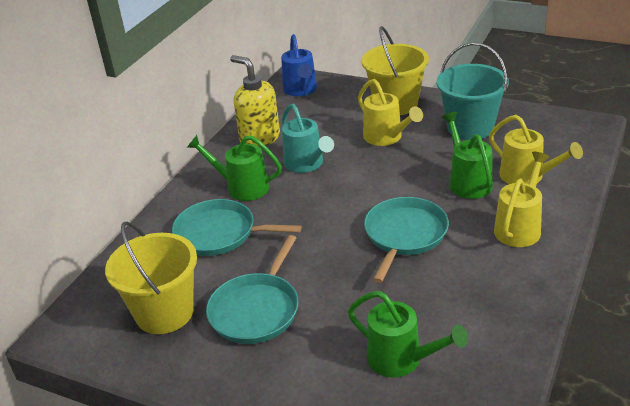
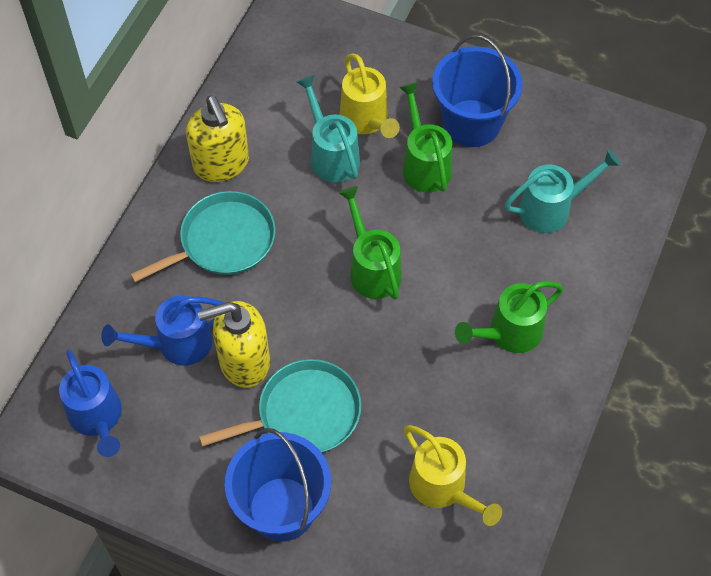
blue bucket: 0 -> 2
blue watering can: 1 -> 2
turquoise bucket: 1 -> 0
turquoise pan: 3 -> 2
turquoise watering can: 1 -> 2
yellow bucket: 2 -> 0
yellow soap dispenser: 1 -> 2
yellow watering can: 3 -> 2

